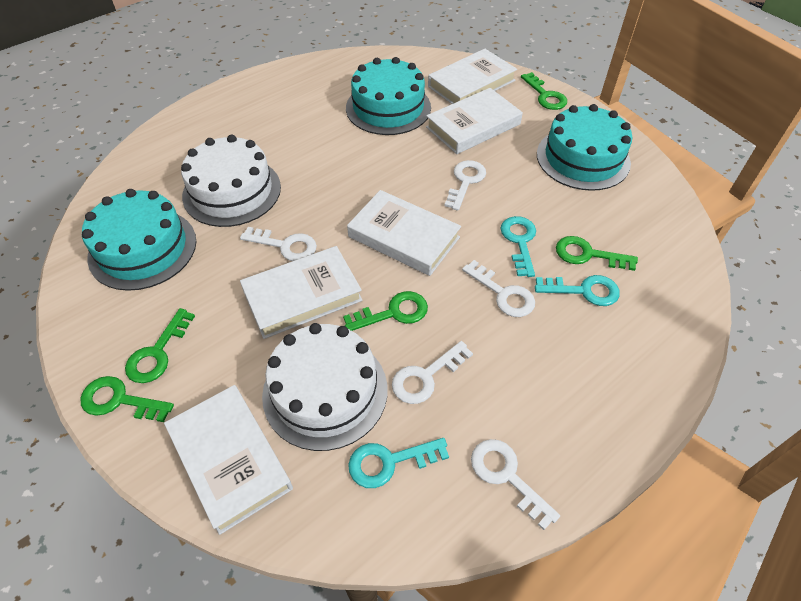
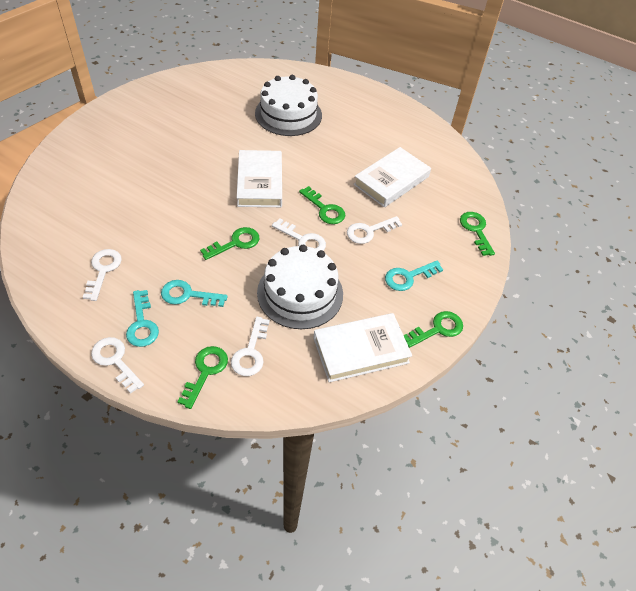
turquoise cake: 3 -> 0
white book: 5 -> 3

